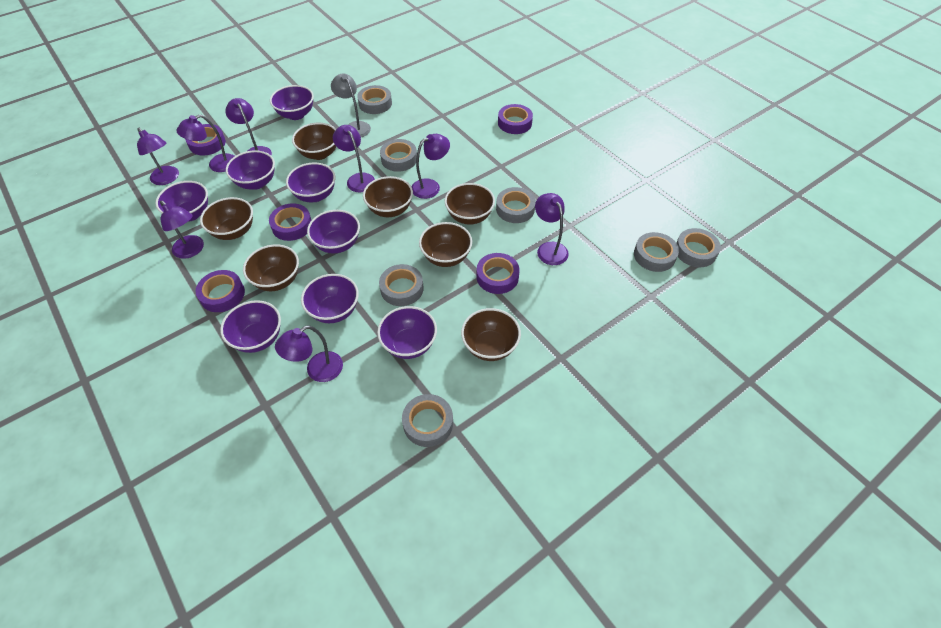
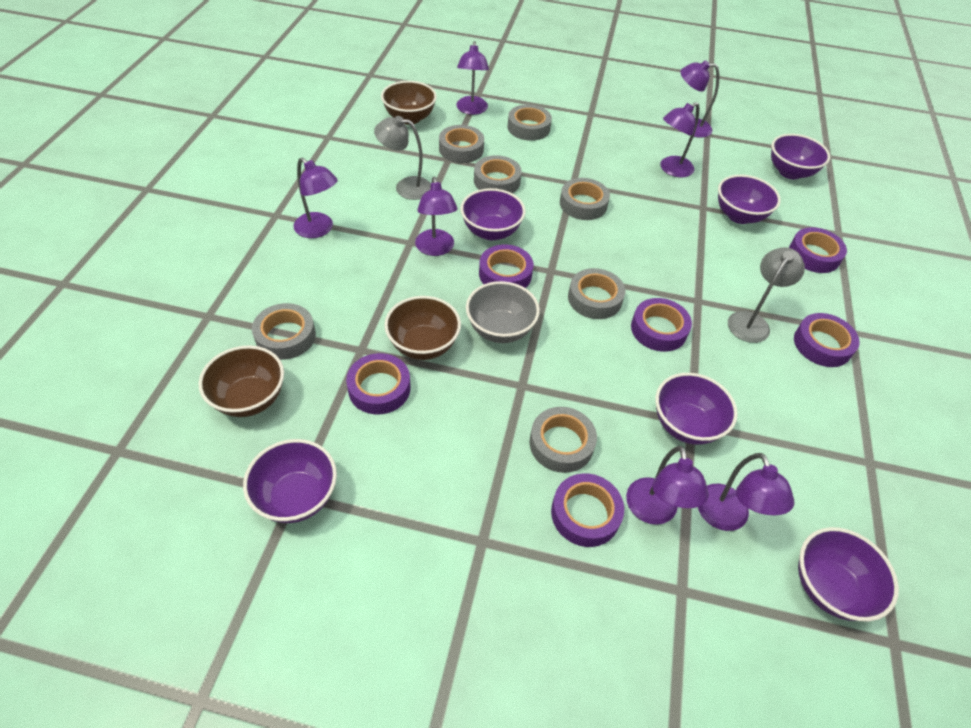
brown bowl: 7 -> 3
grey bowl: 0 -> 1
grey lamp: 1 -> 2
purple bowl: 8 -> 6
purple lamp: 8 -> 7
purple tape: 5 -> 6

